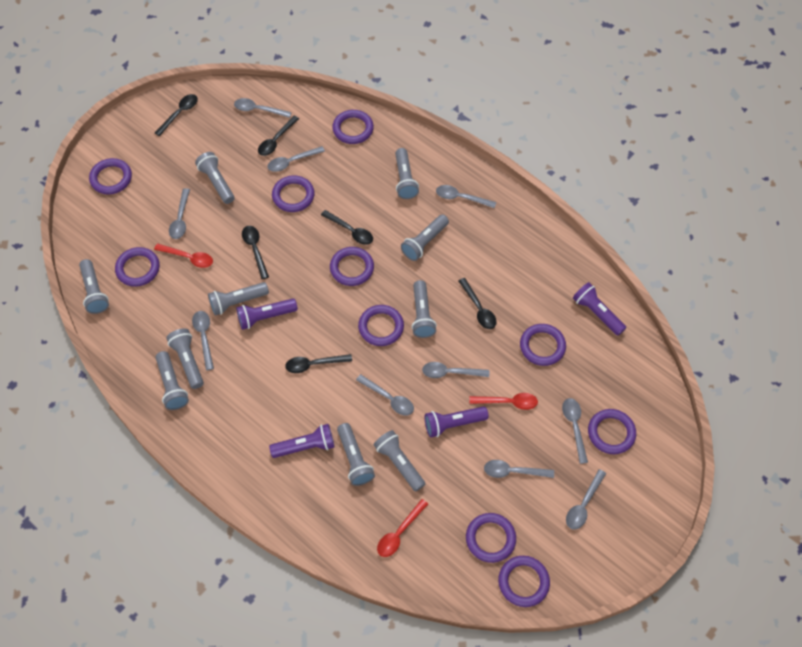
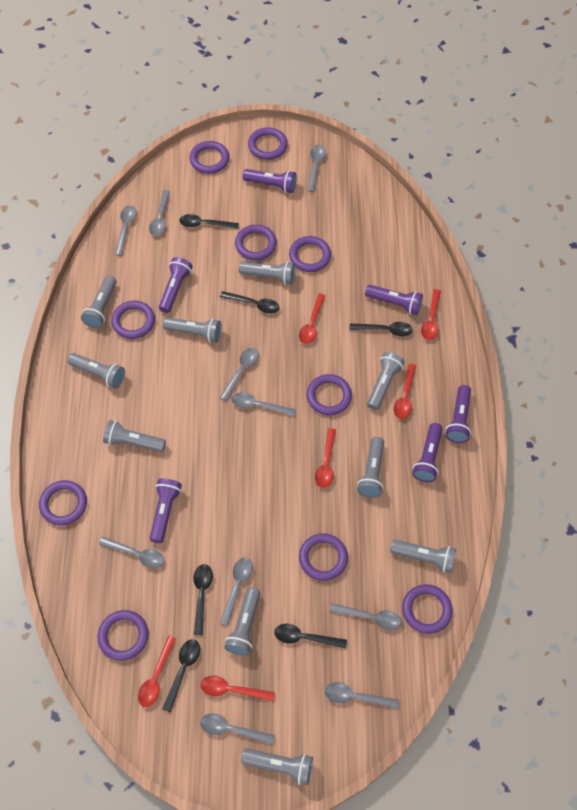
purple flashlight: 4 -> 6
red spoon: 3 -> 6

